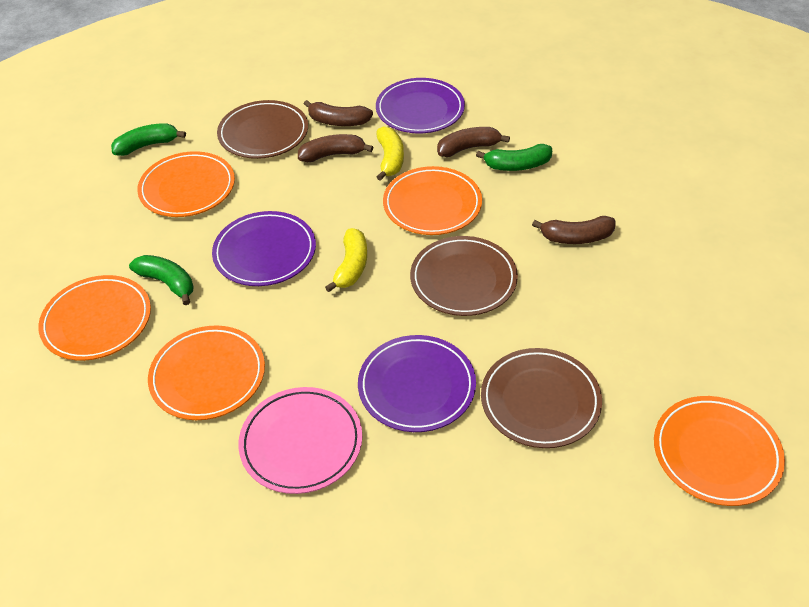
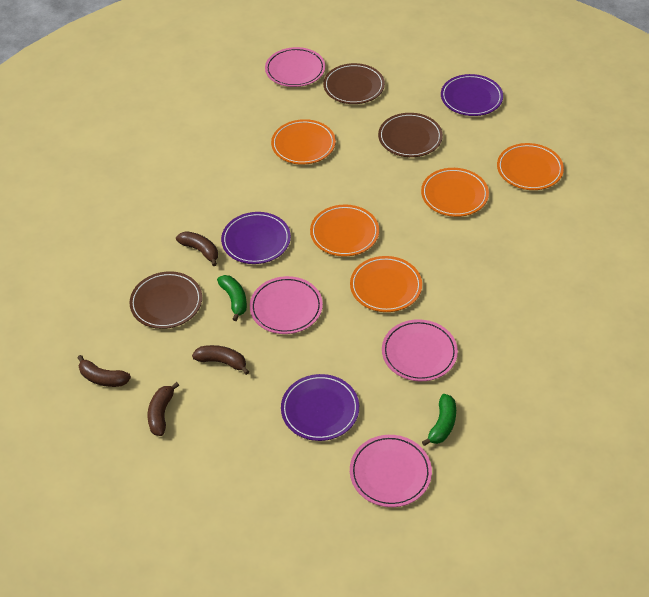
green banana: 3 -> 2
pink plate: 1 -> 4
yellow banana: 2 -> 0

